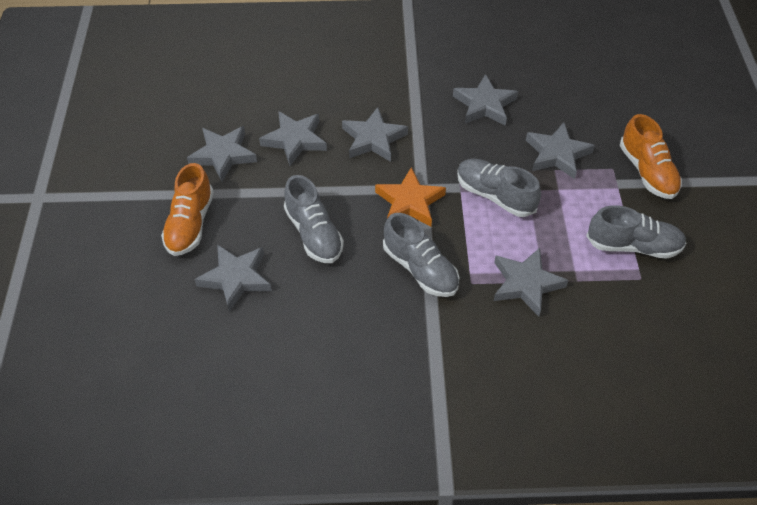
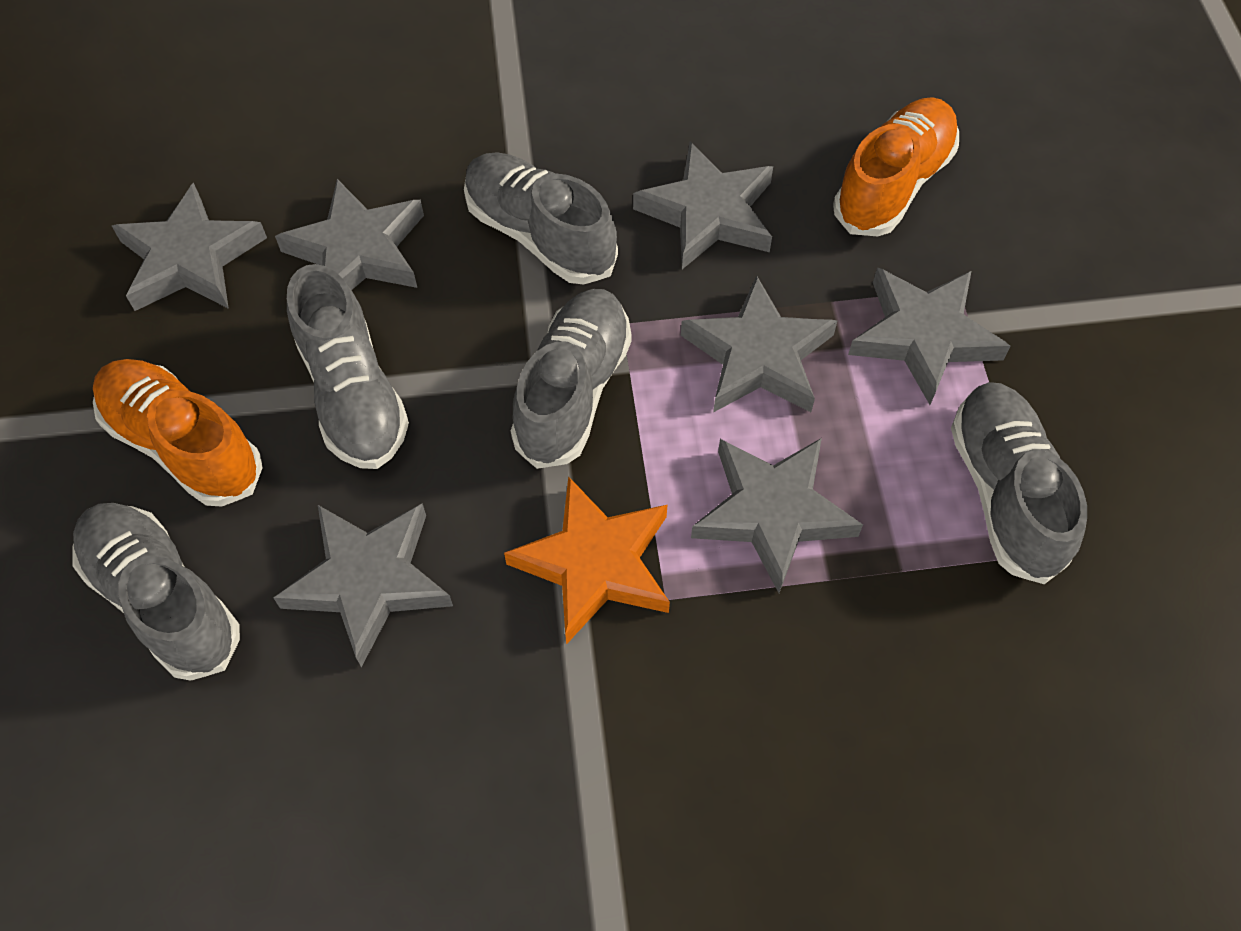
grey shoe: 4 -> 5

